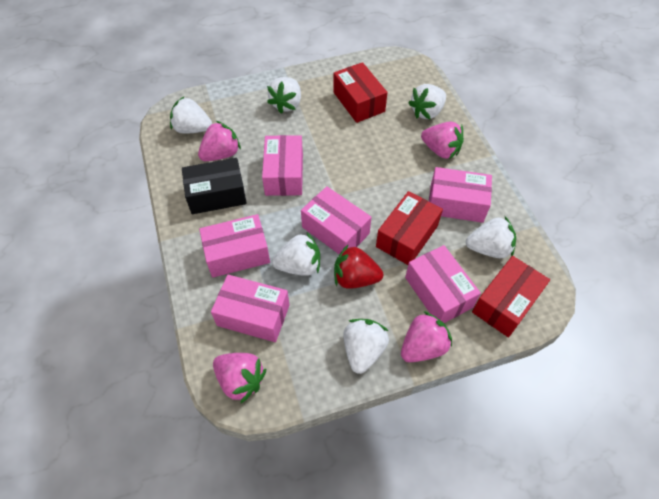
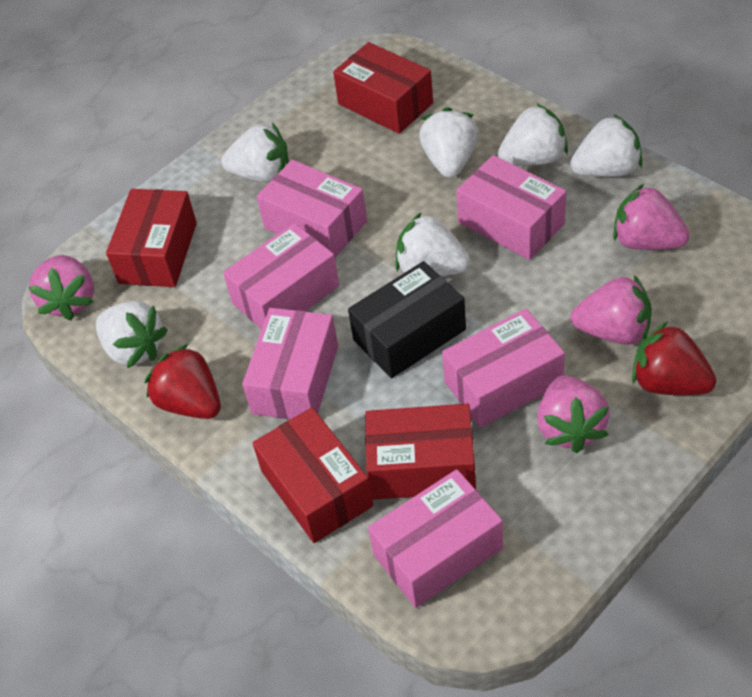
red box: 3 -> 4
red strawberry: 1 -> 2

